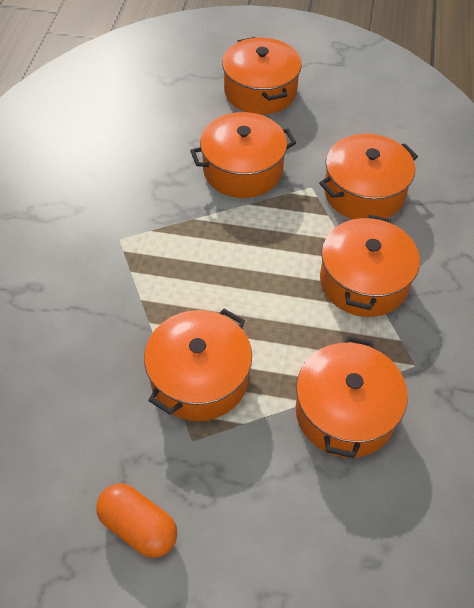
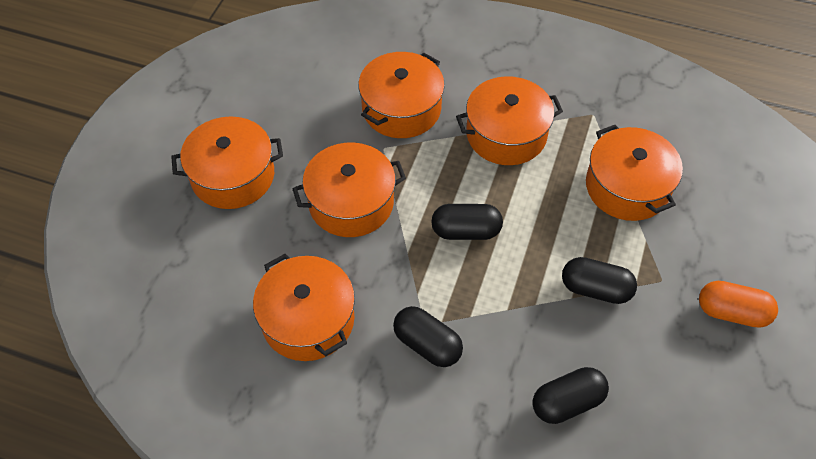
black capsule: 0 -> 4

